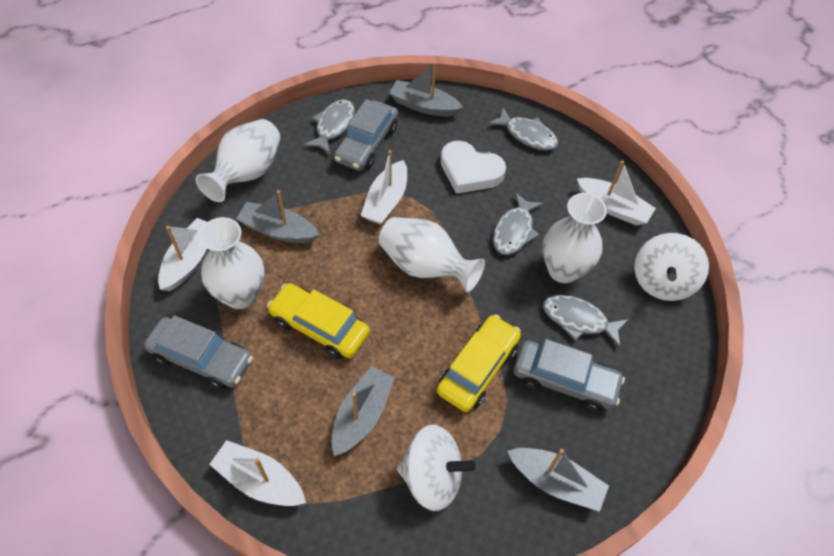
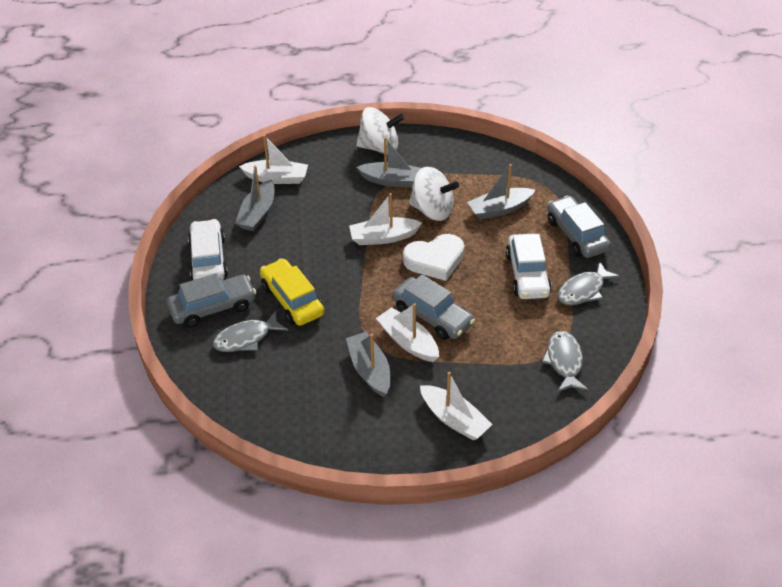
grey fish: 4 -> 3
white car: 0 -> 2
white vase: 4 -> 0
yellow car: 2 -> 1

